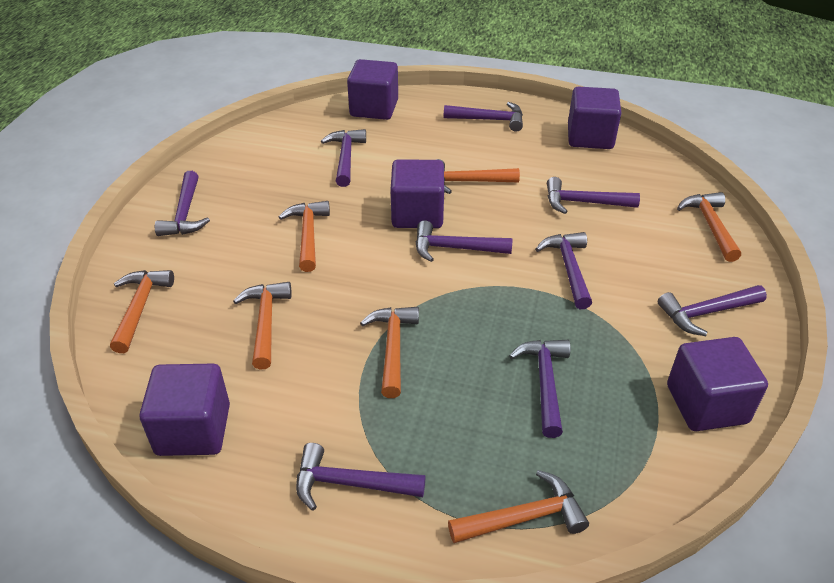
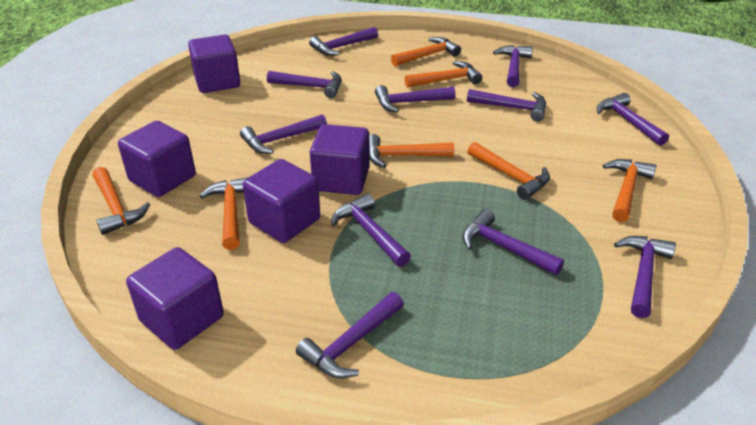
purple hammer: 9 -> 11

